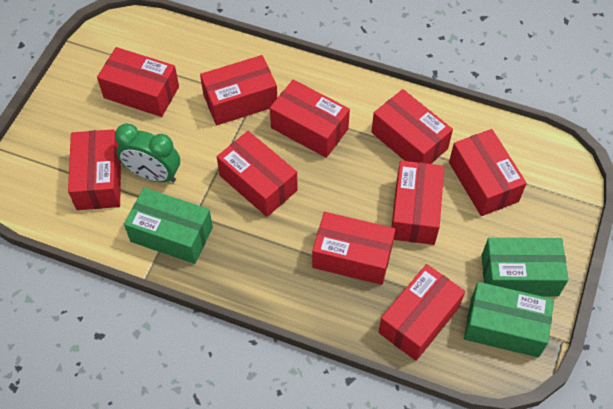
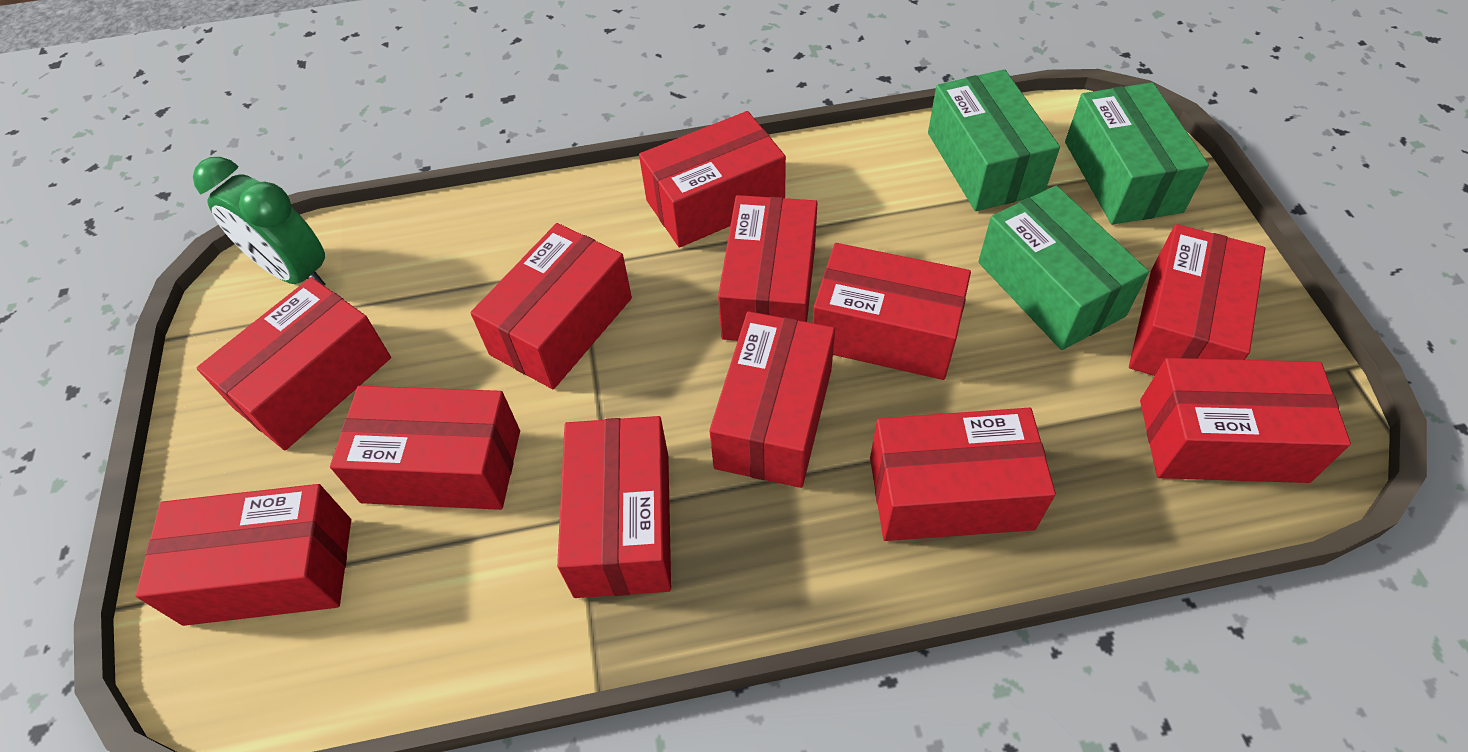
red box: 10 -> 12

